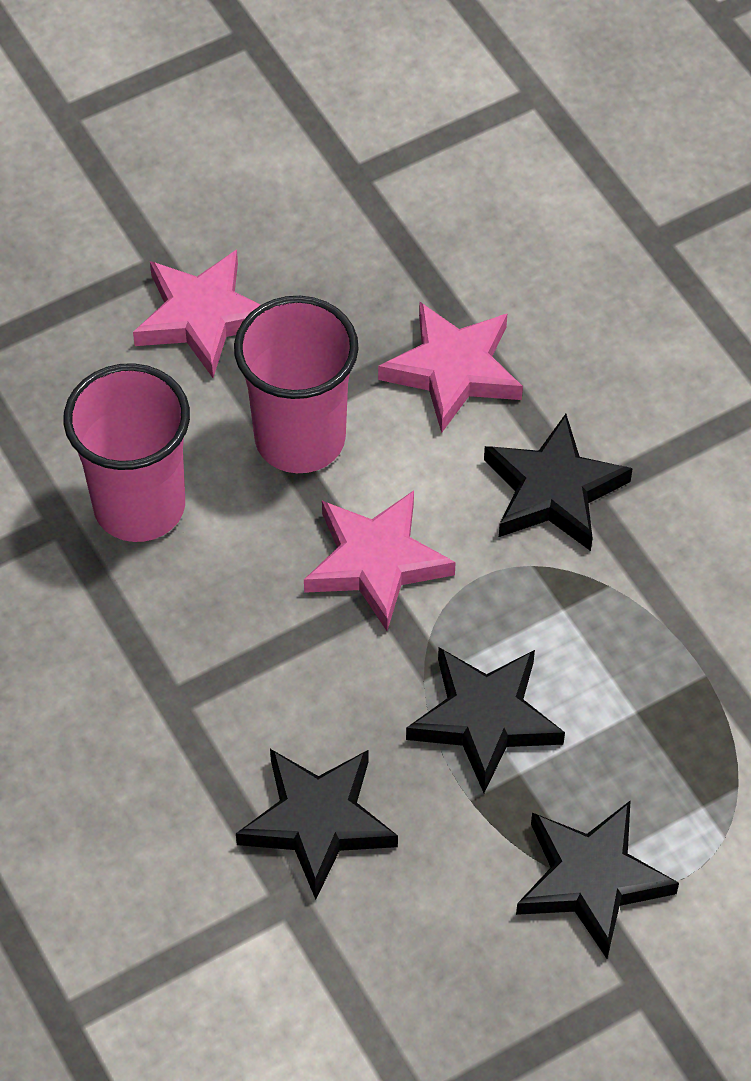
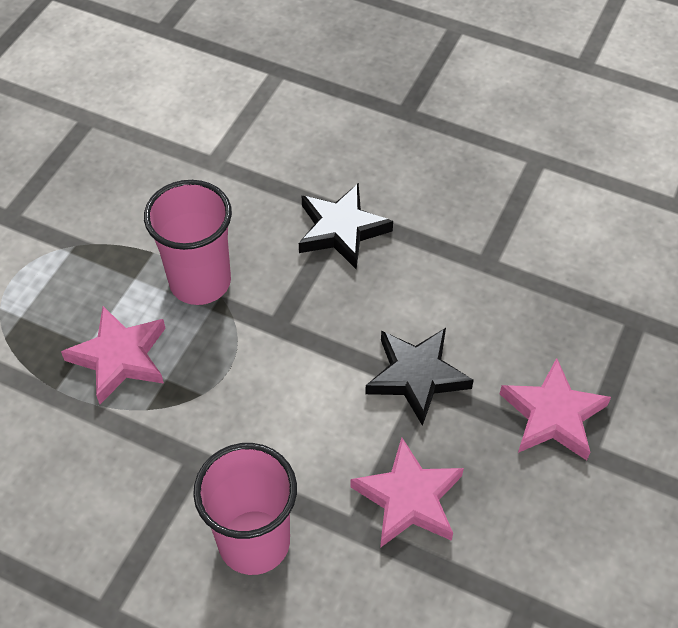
black star: 4 -> 2

